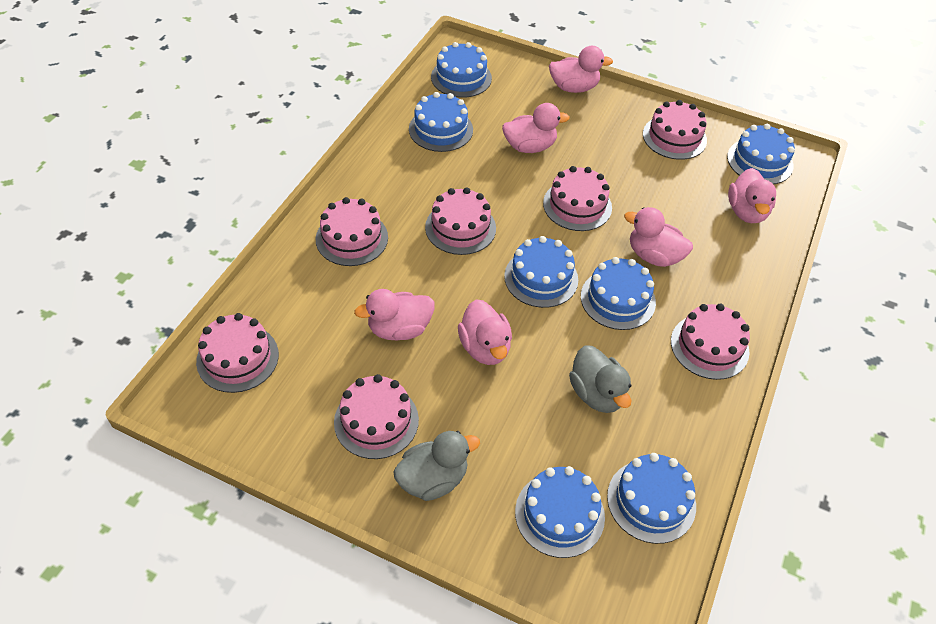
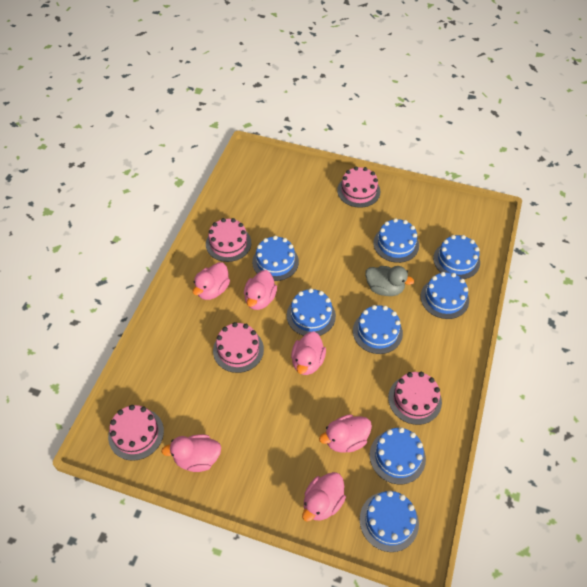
blue cake: 7 -> 8
grey duck: 2 -> 1
pink cake: 7 -> 5

